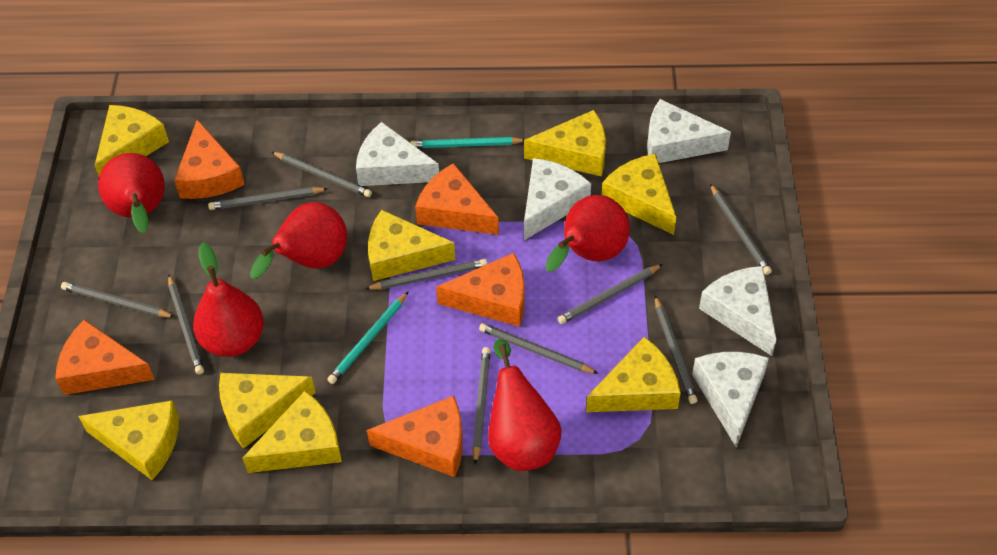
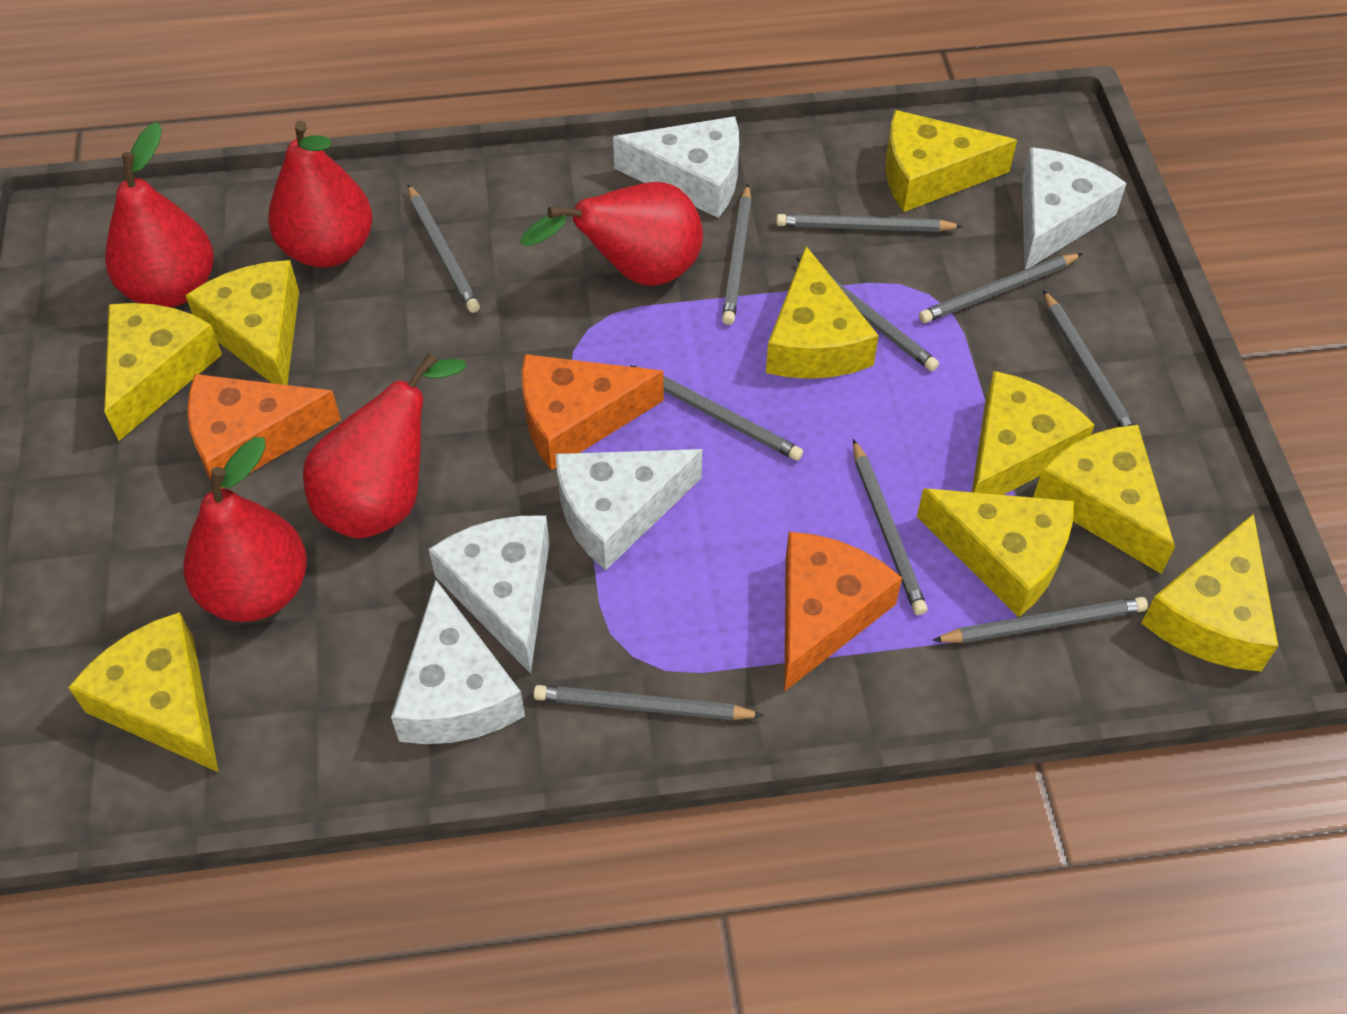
orange cheese: 5 -> 3
turquoise pencil: 2 -> 0
yellow cheese: 8 -> 9

